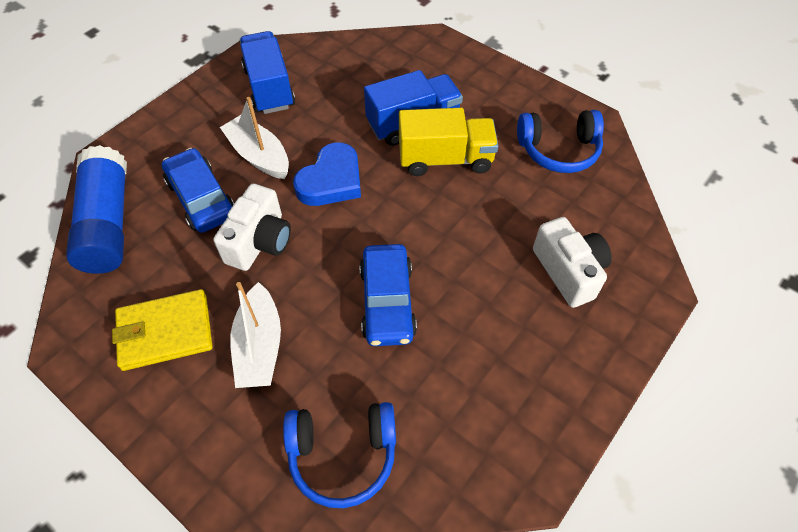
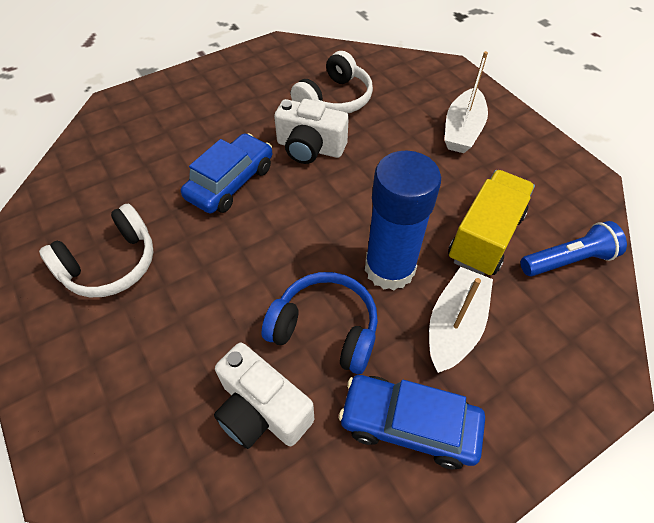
blue flashlight: 0 -> 1
blue headphones: 2 -> 1
blue heart: 1 -> 0
blue truck: 2 -> 0
white headphones: 0 -> 2
yellow wallet: 1 -> 0

